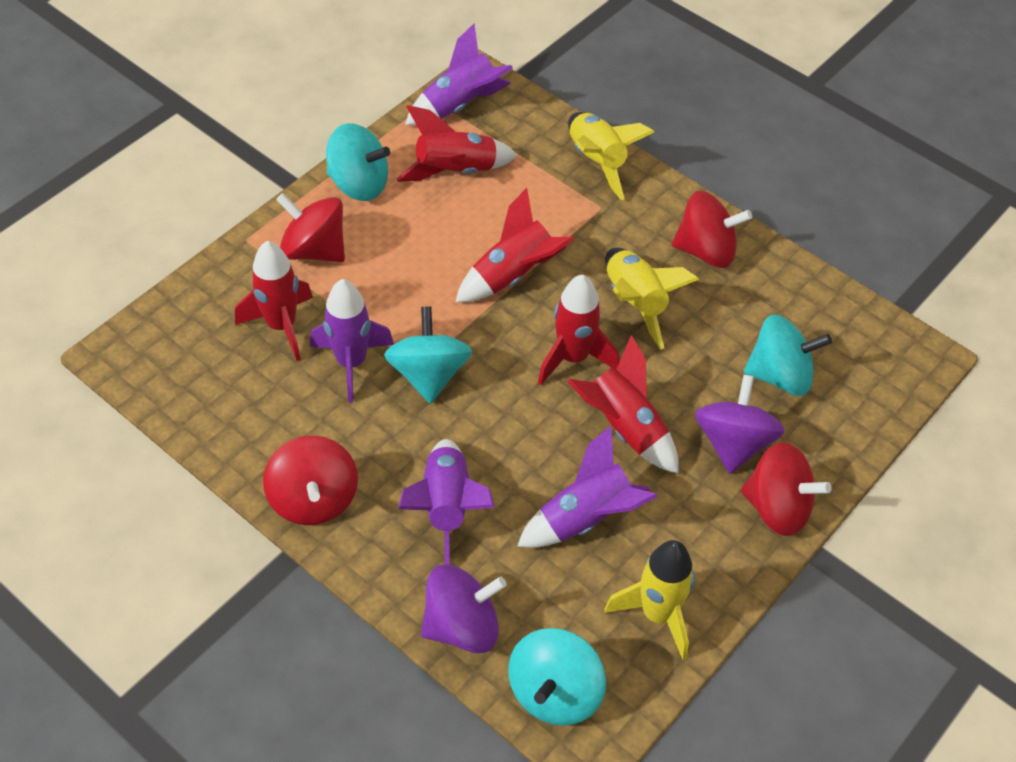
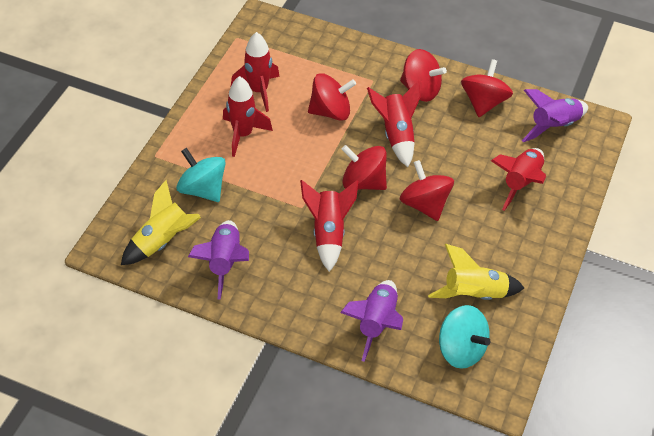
purple rocket: 4 -> 3
purple spinning top: 2 -> 0
red spinning top: 4 -> 5
turquoise spinning top: 4 -> 2
yellow rocket: 3 -> 2

